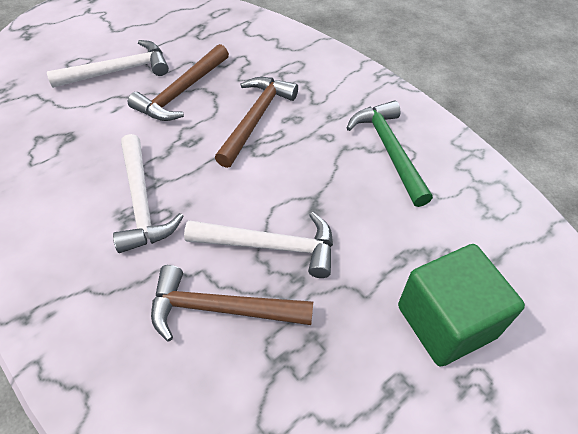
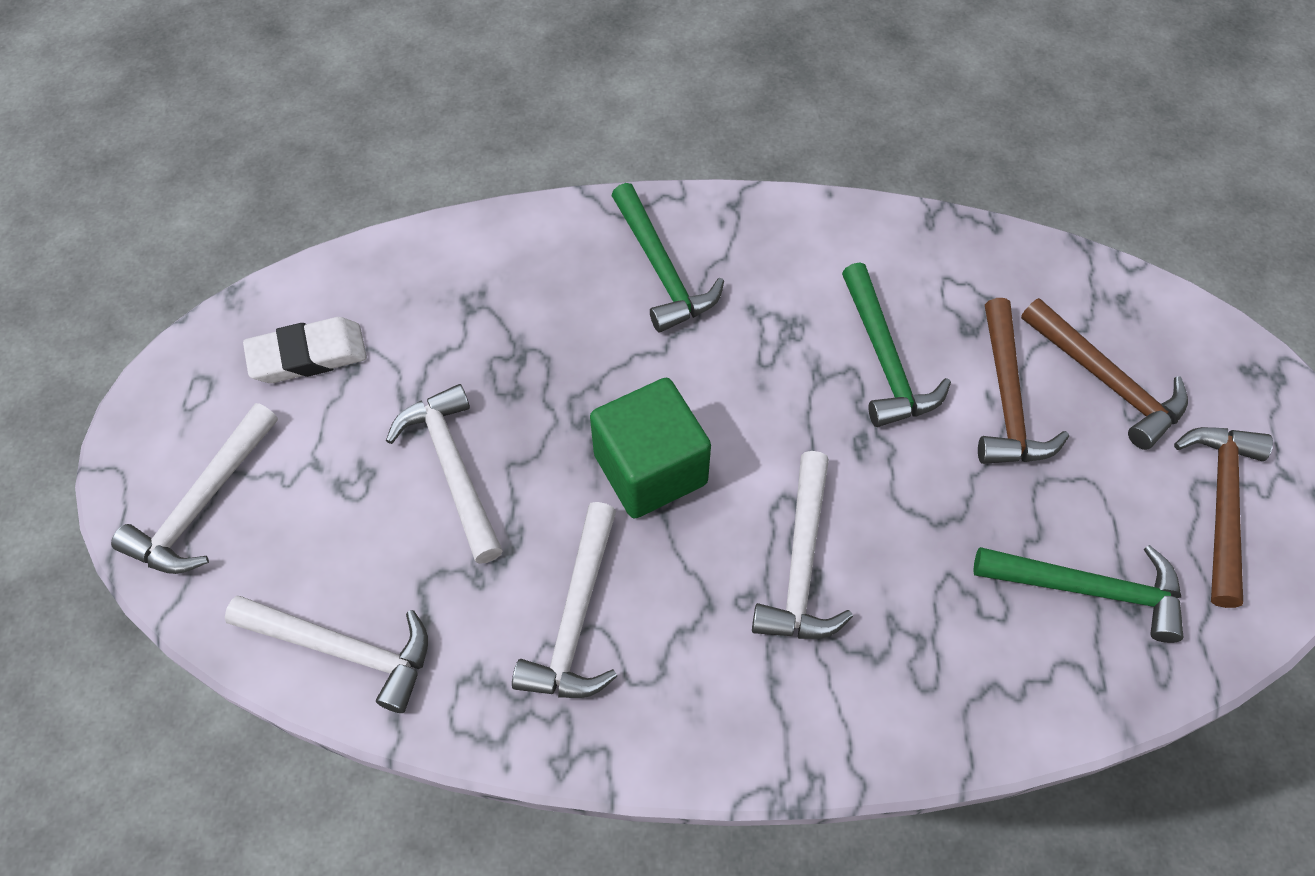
green hammer: 1 -> 3
white eraser: 0 -> 1
white hammer: 3 -> 5

